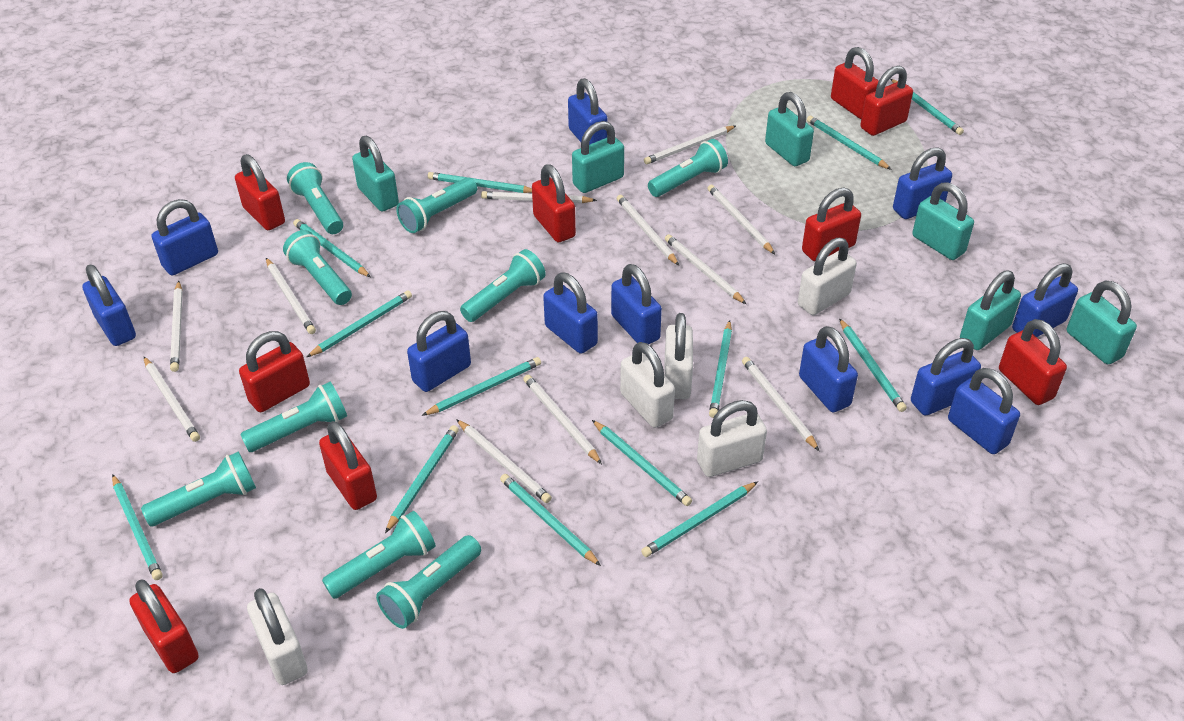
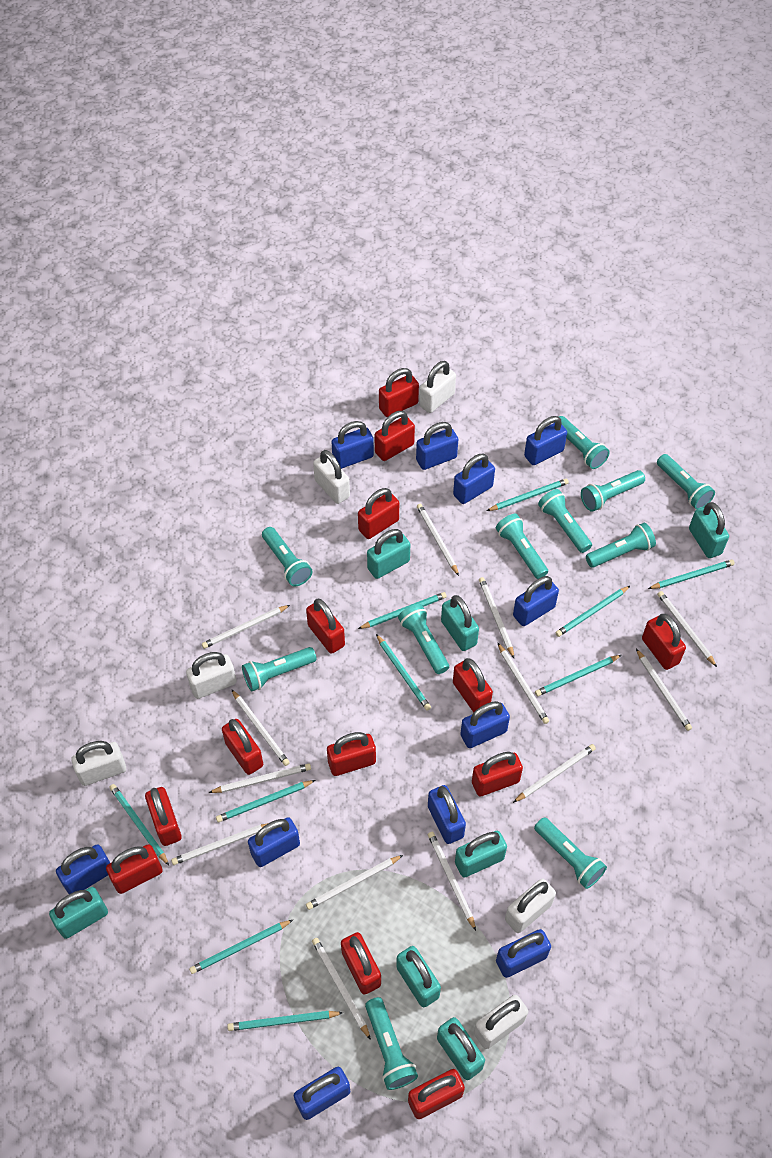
red padlock: 9 -> 13
turquoise flashlight: 9 -> 11
turquoise padlock: 6 -> 7
turquoise pencil: 13 -> 10
white padlock: 5 -> 6
white pencil: 11 -> 13

